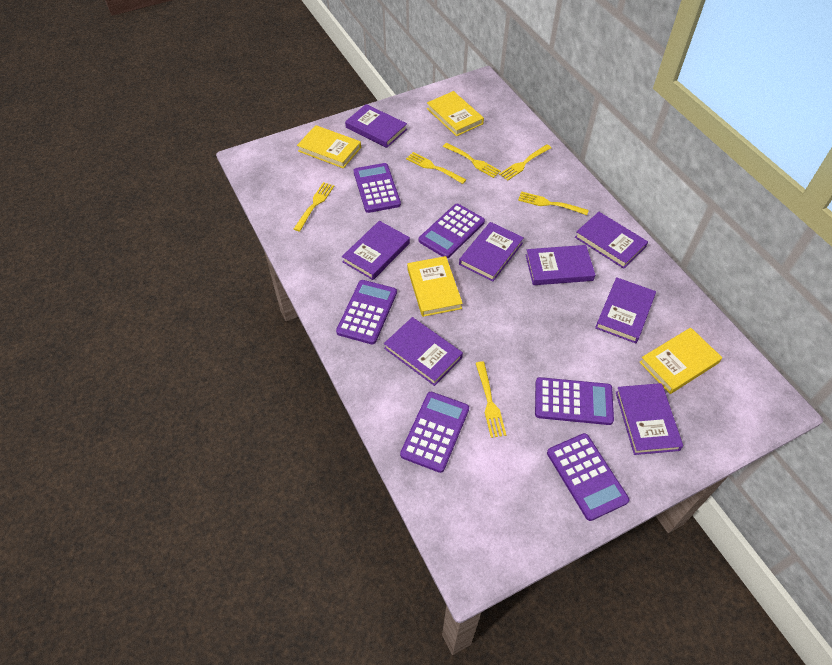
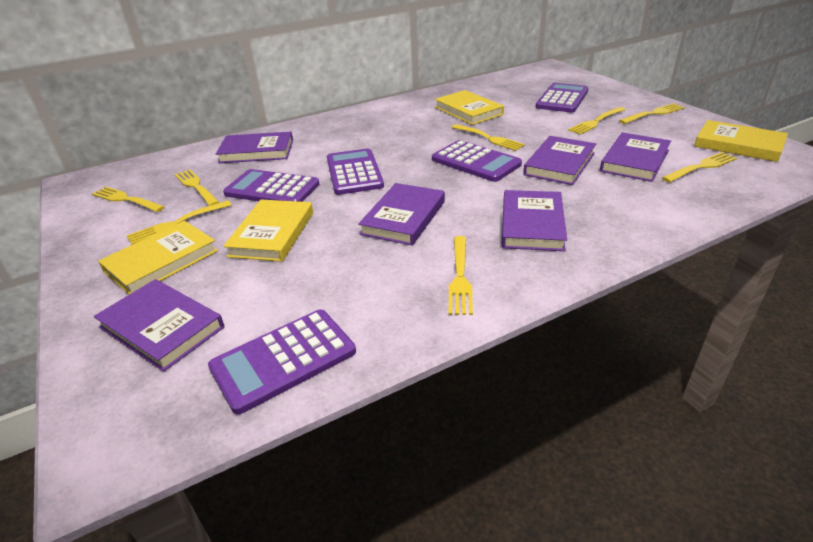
purple book: 8 -> 6
purple calculator: 6 -> 5
yellow fork: 6 -> 8

